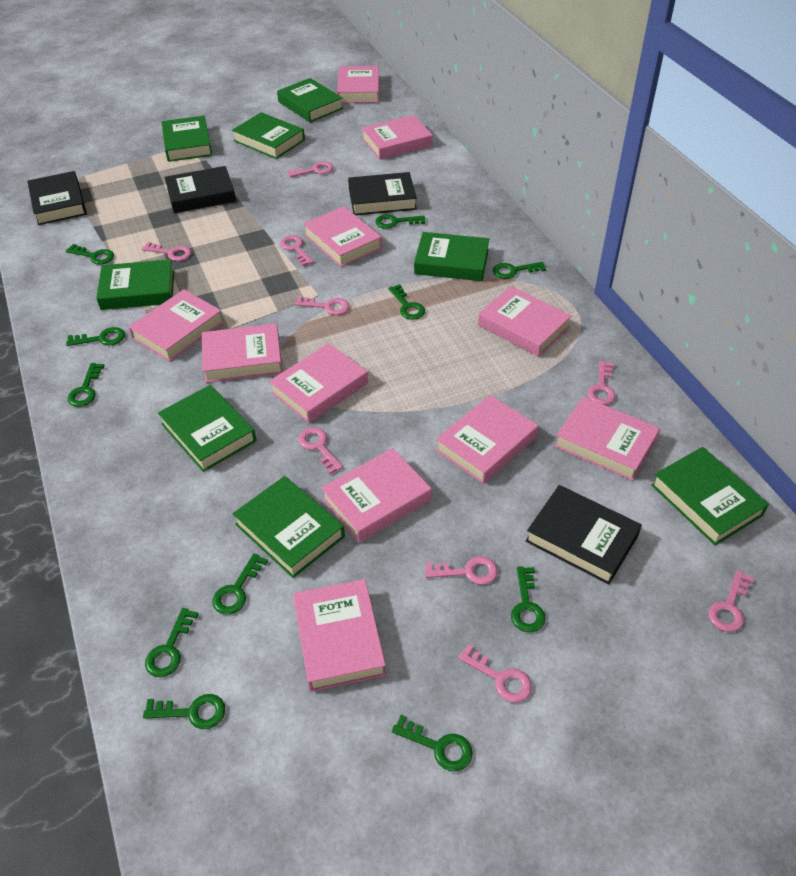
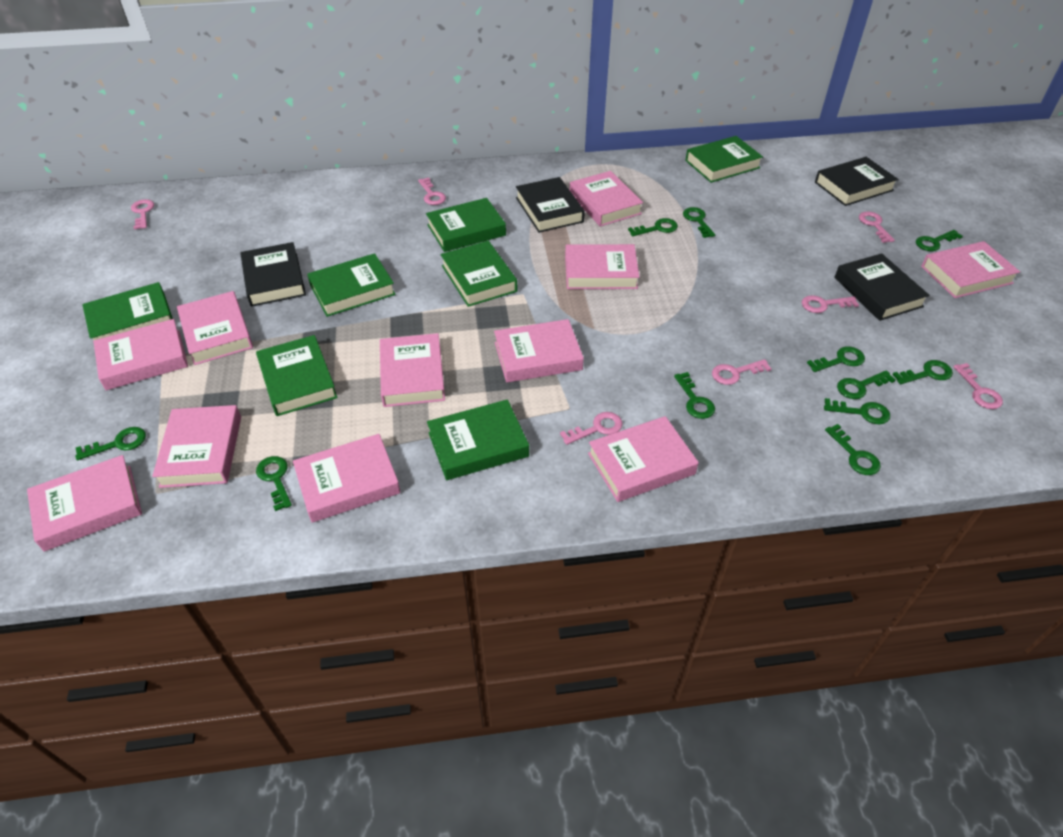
green book: 8 -> 7
pink key: 9 -> 7

